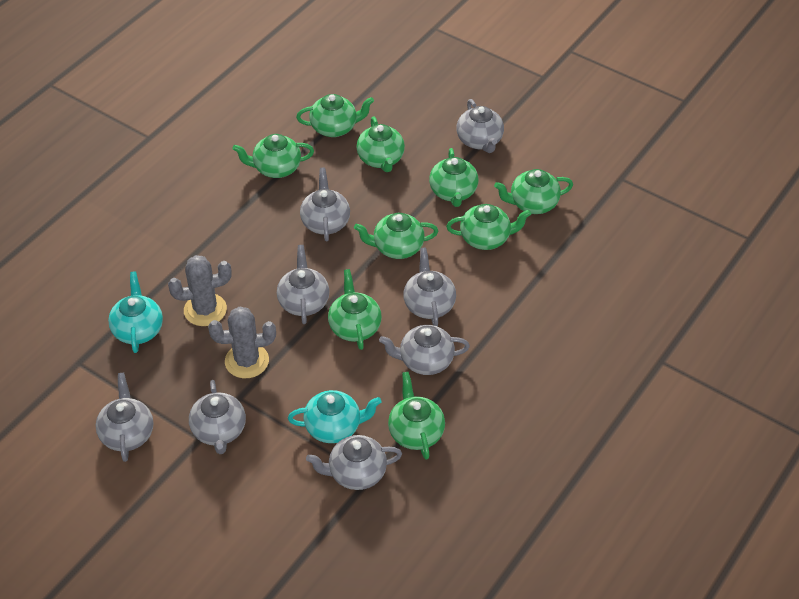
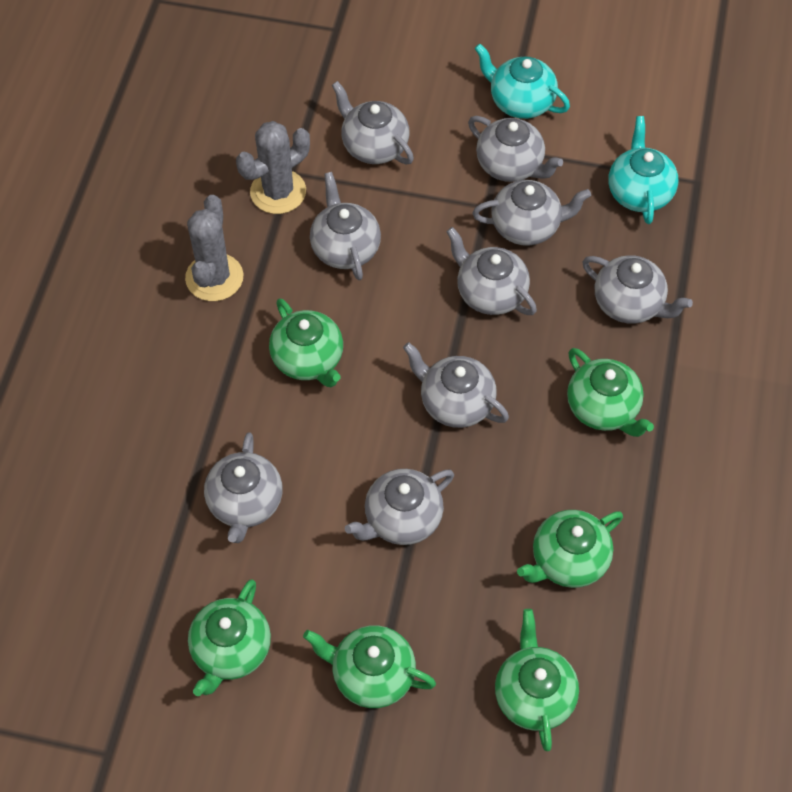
green teapot: 9 -> 6
grey teapot: 8 -> 9

